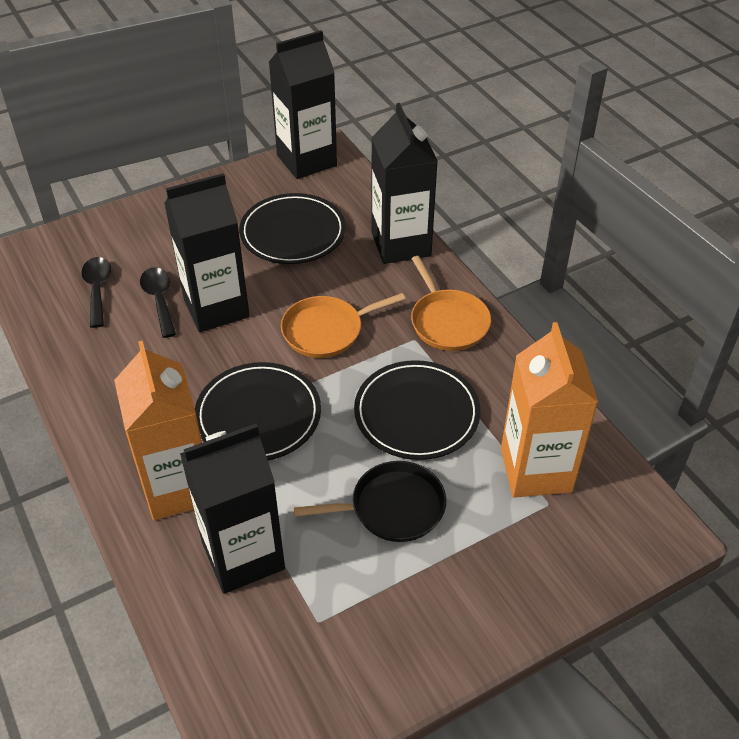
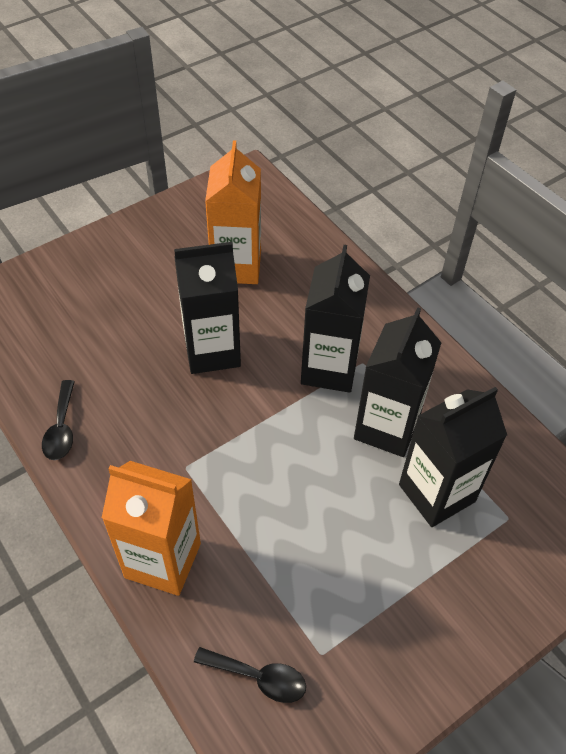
black pan: 1 -> 0
black plate: 3 -> 0
orange pan: 2 -> 0

